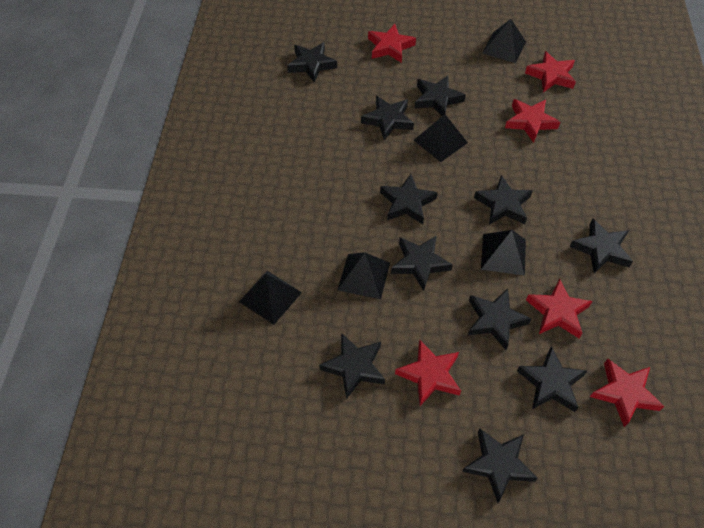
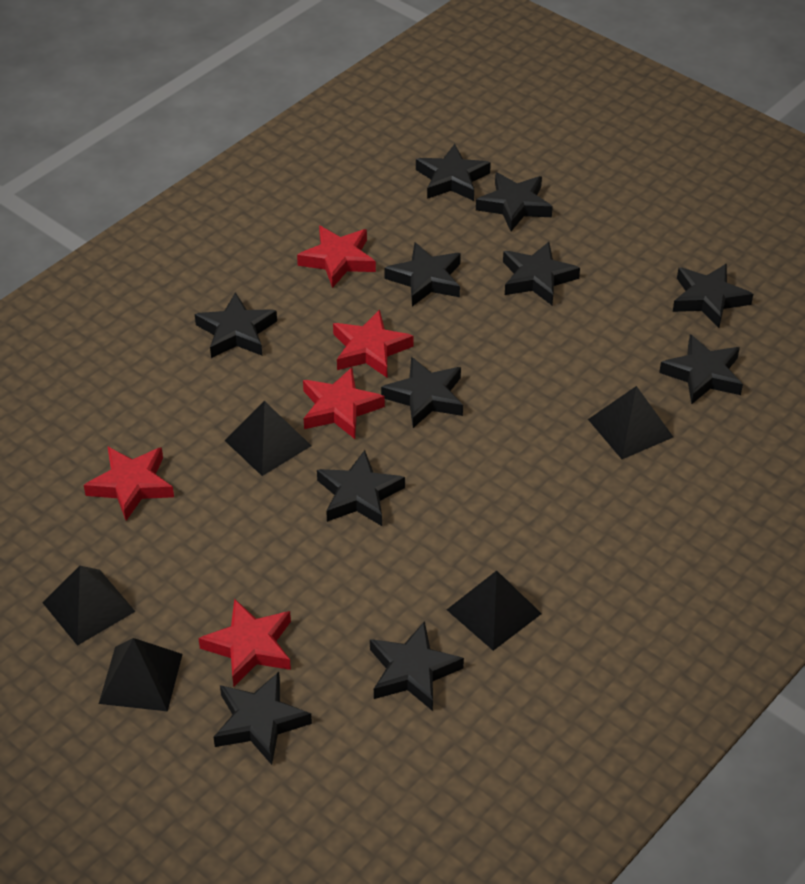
red star: 6 -> 5

